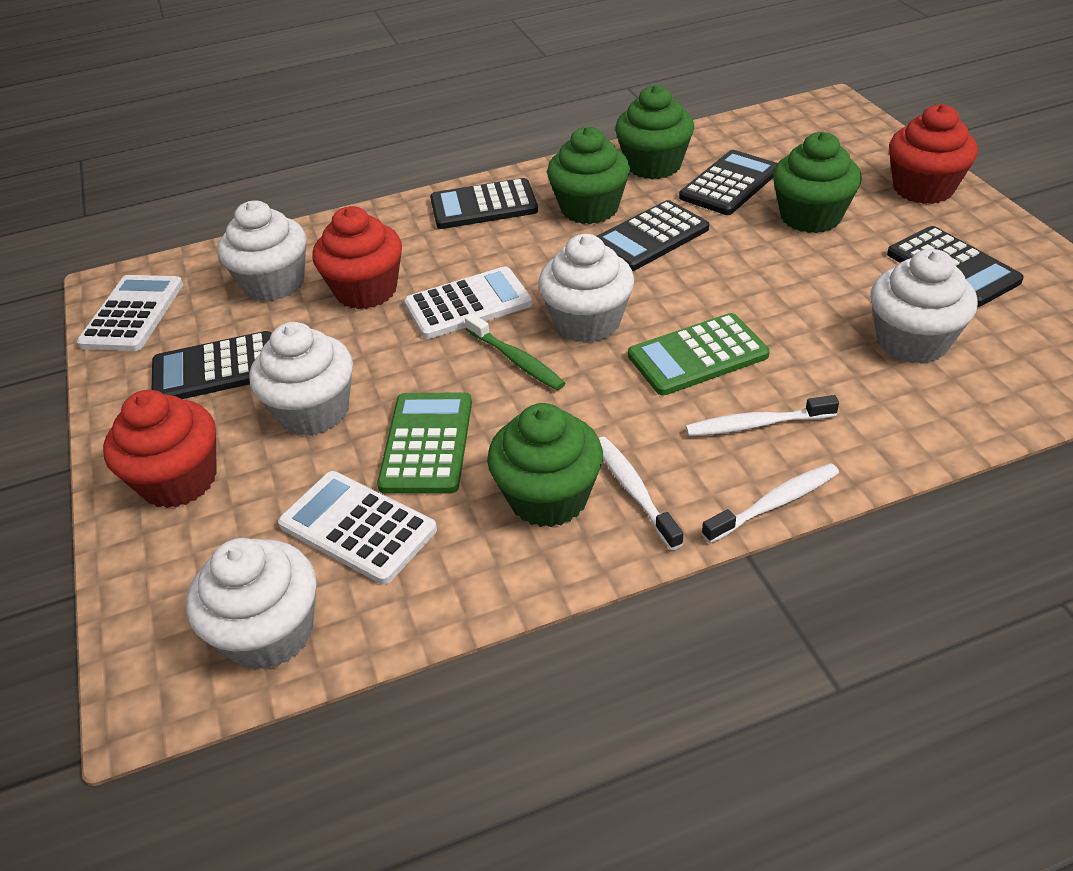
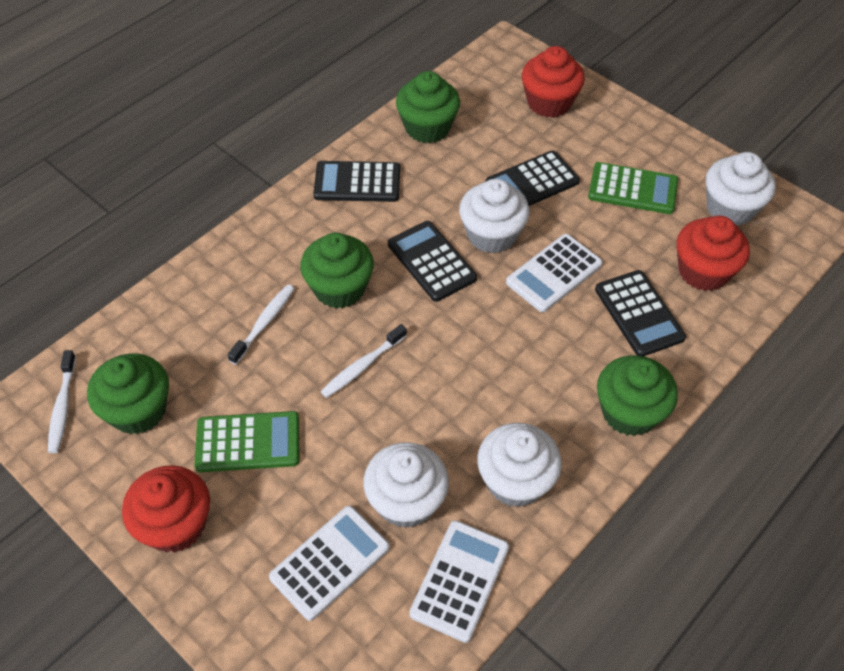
black calculator: 5 -> 4
green toothbrush: 1 -> 0
white cupcake: 5 -> 4

